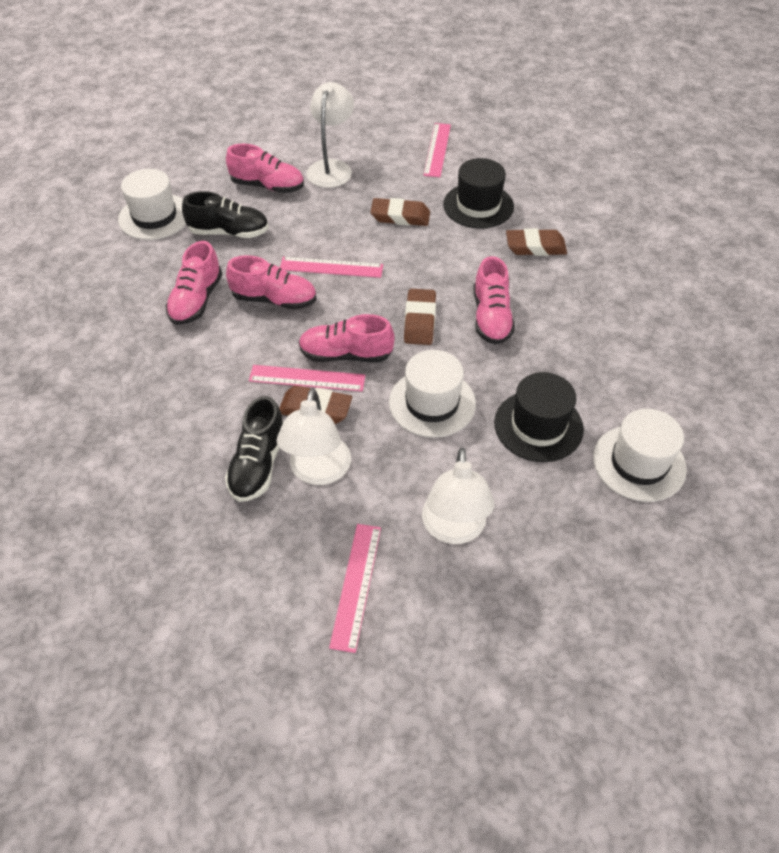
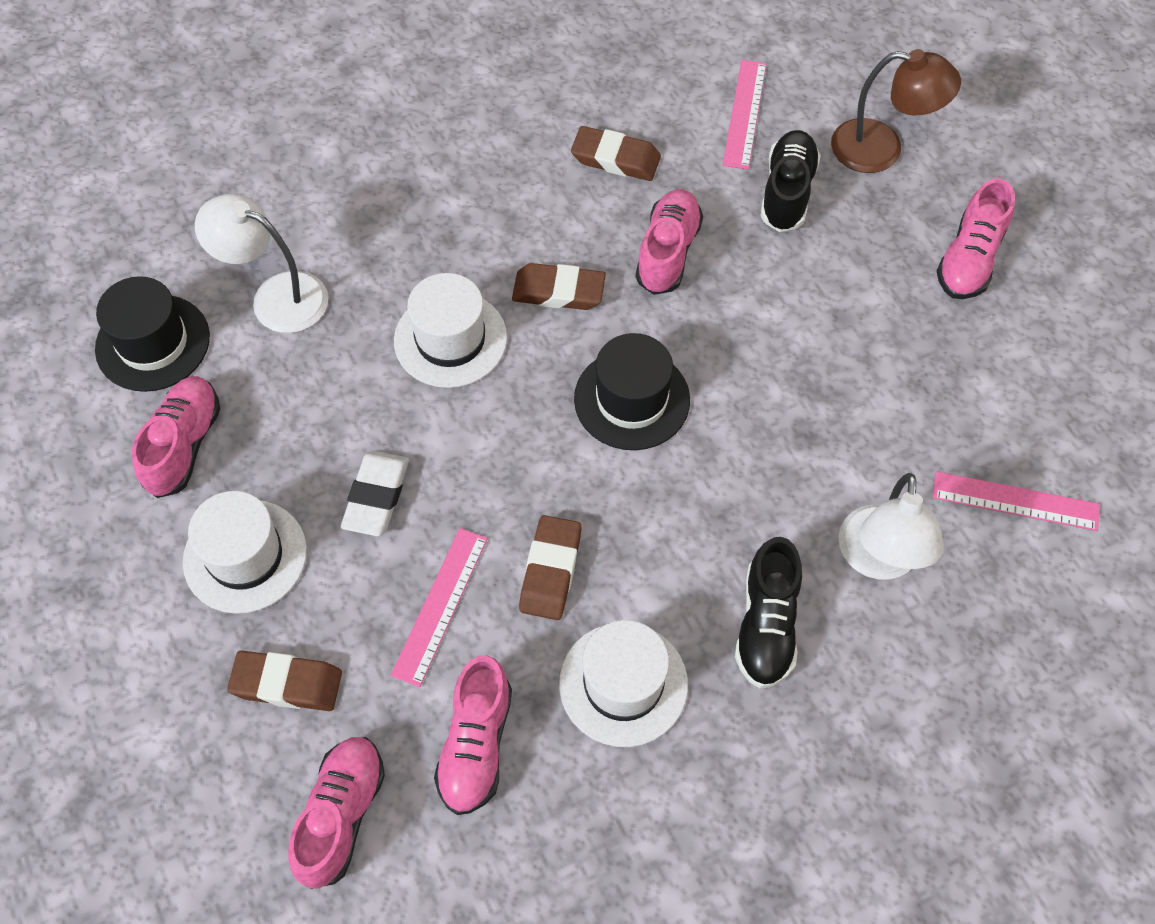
brown lamp: 0 -> 1
pink ruler: 4 -> 3
white eraser: 0 -> 1
white lamp: 3 -> 2

